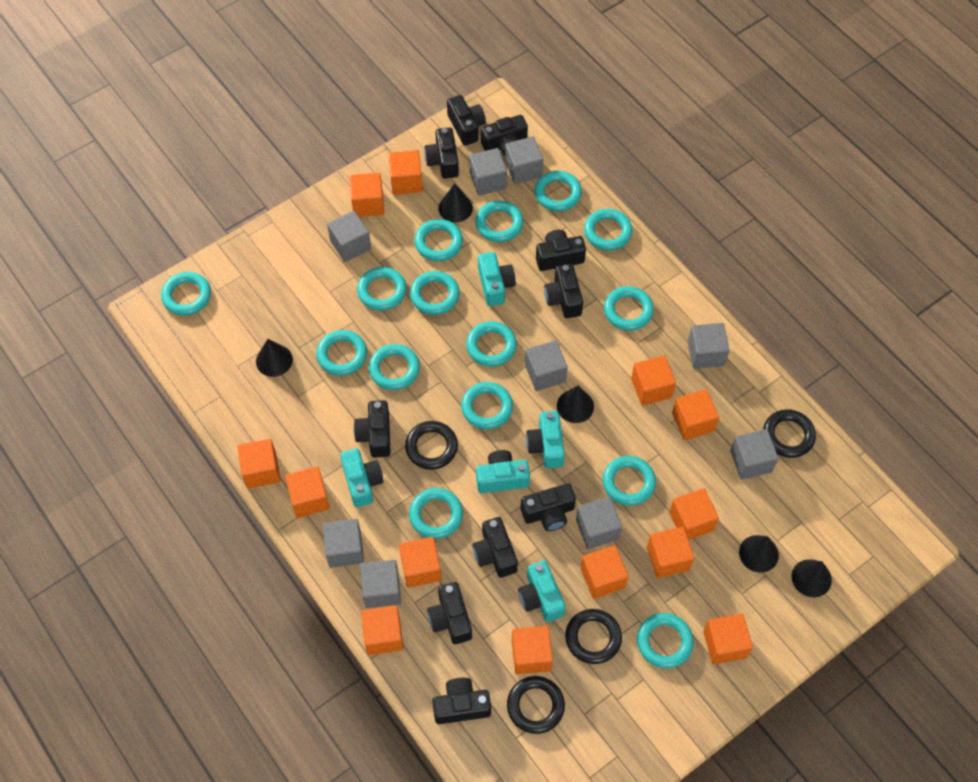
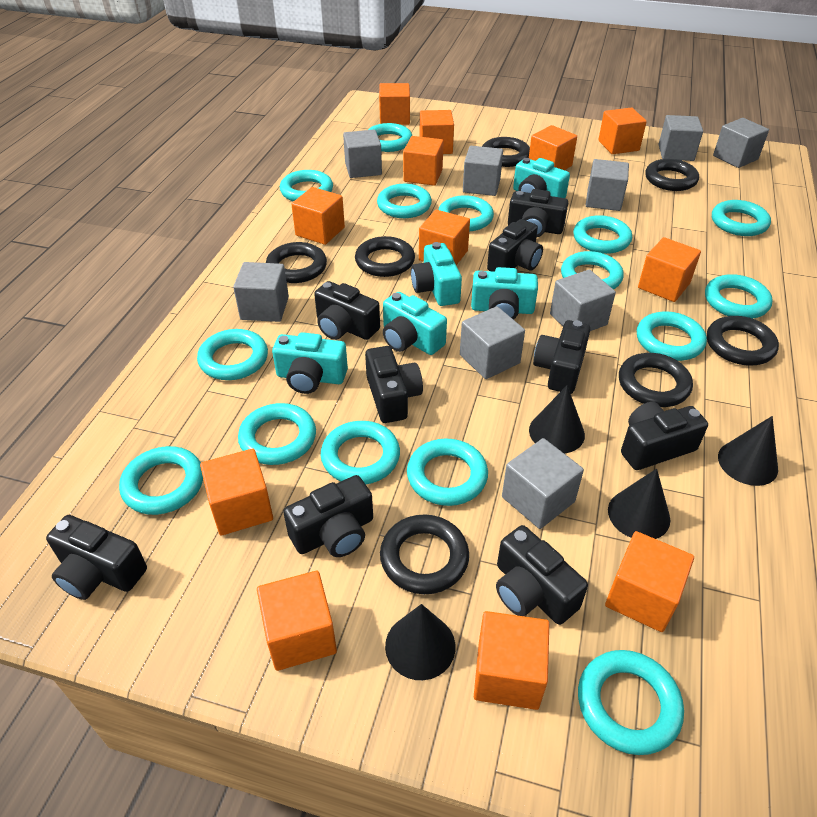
black camera: 10 -> 9
black cone: 5 -> 4
black ring: 4 -> 7
orange cube: 13 -> 12

